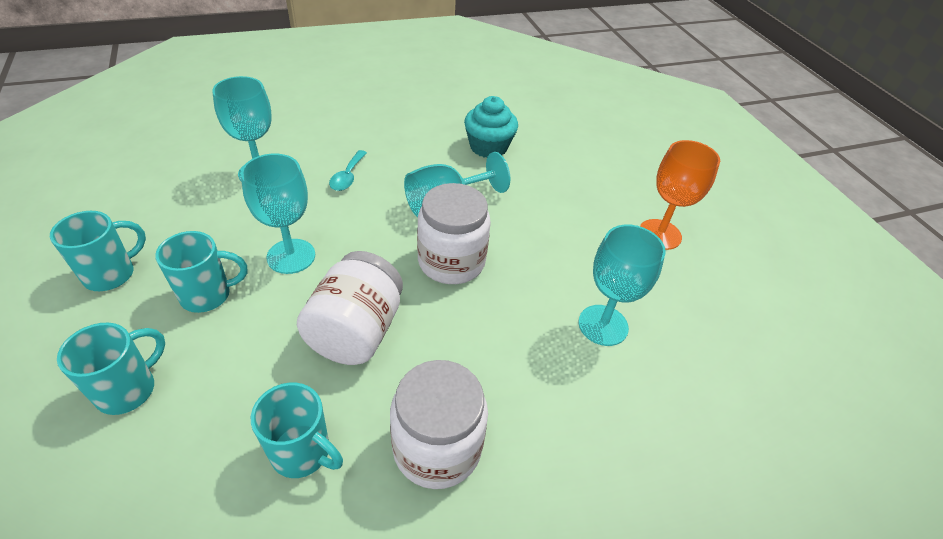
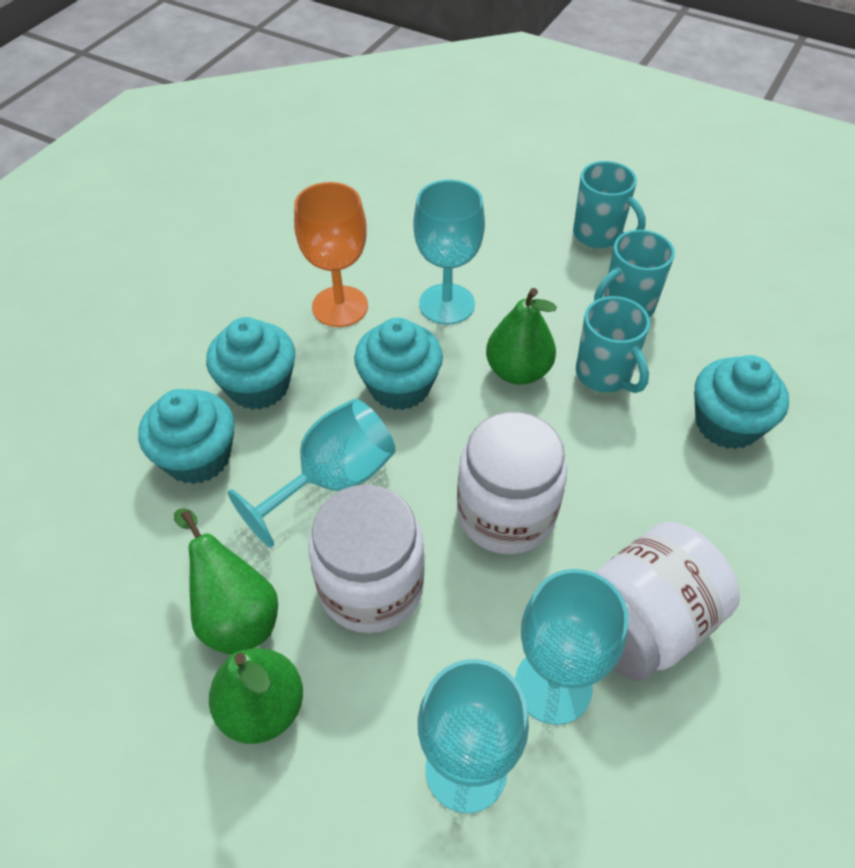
green pear: 0 -> 3
turquoise cupcake: 1 -> 4
turquoise mug: 4 -> 3
turquoise spoon: 1 -> 0

